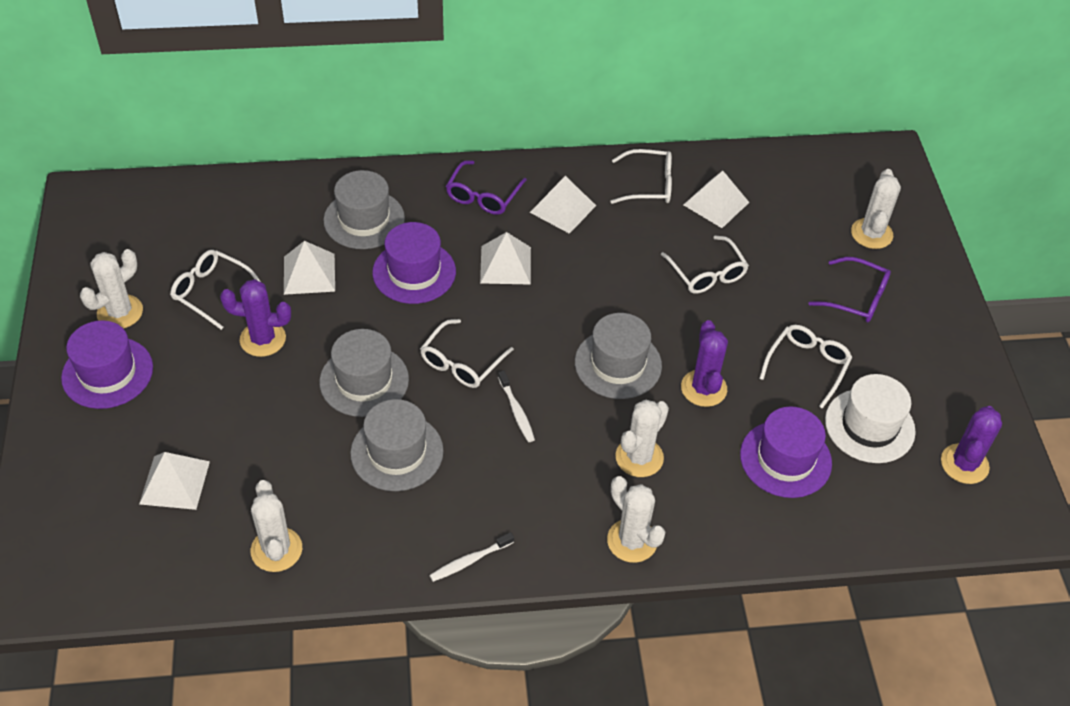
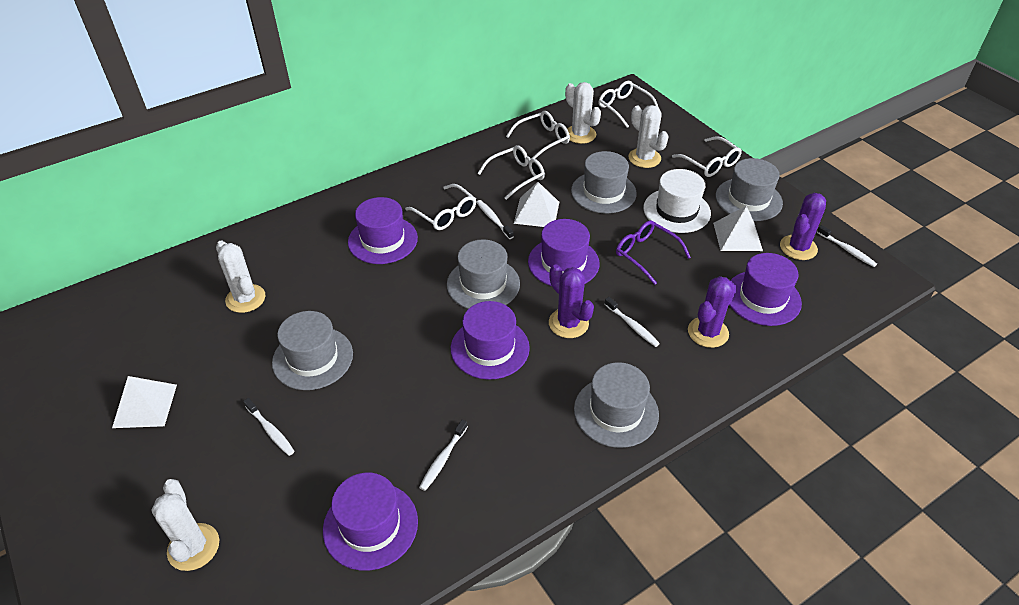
grey hat: 4 -> 5
purple glasses: 2 -> 1
purple hat: 3 -> 5
white cactus: 5 -> 4
white pyramid: 5 -> 3
white toothbrush: 2 -> 5

